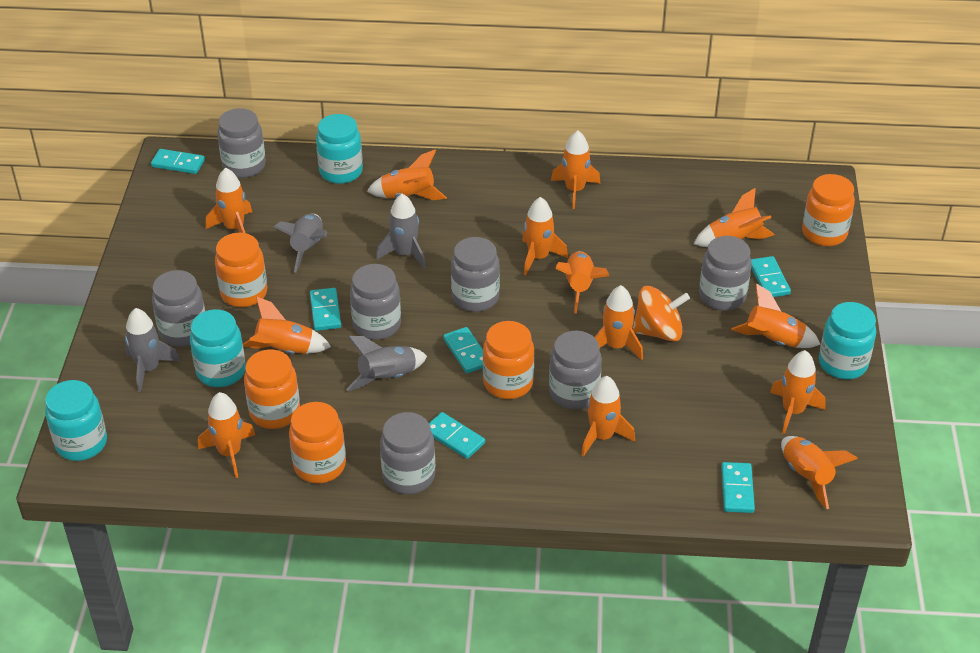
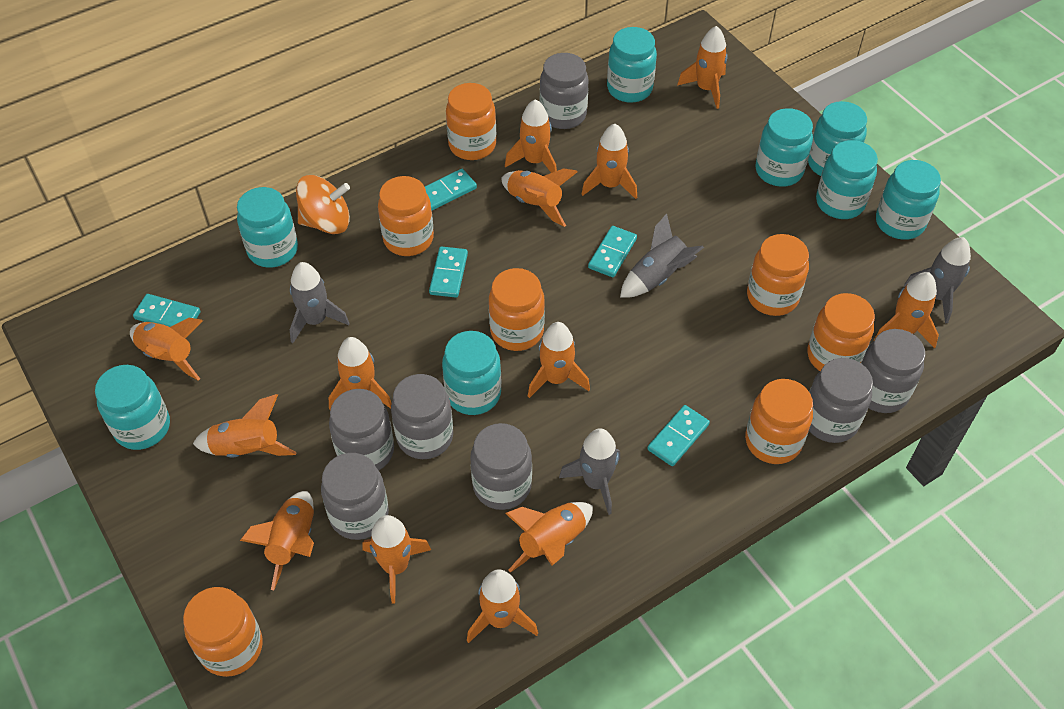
orange jar: 5 -> 7
turquoise domino: 6 -> 5
turquoise jar: 4 -> 8

